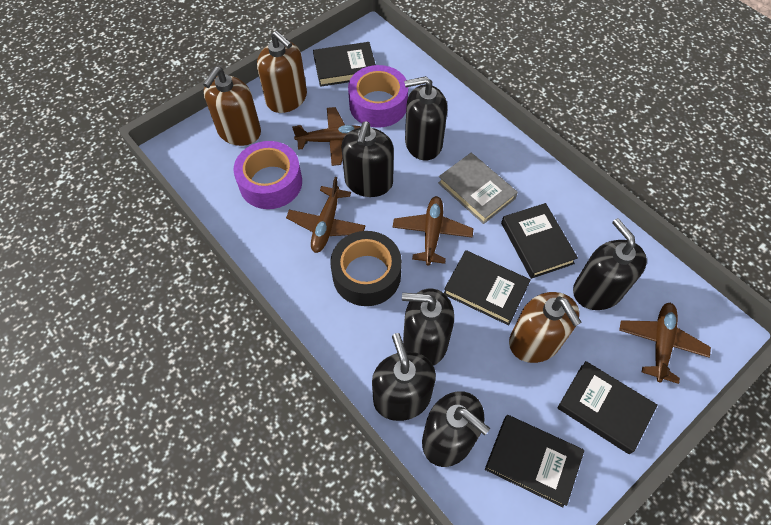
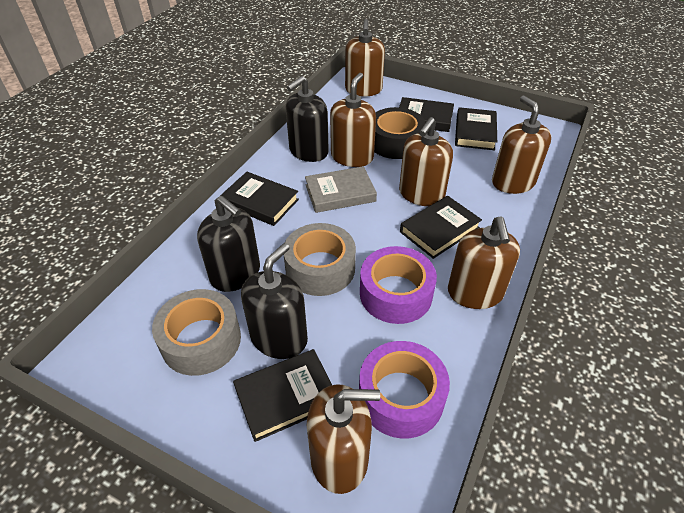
black soap dispenser: 6 -> 3
brown plane: 4 -> 0
brown soap dispenser: 3 -> 6
grey tape: 0 -> 2

